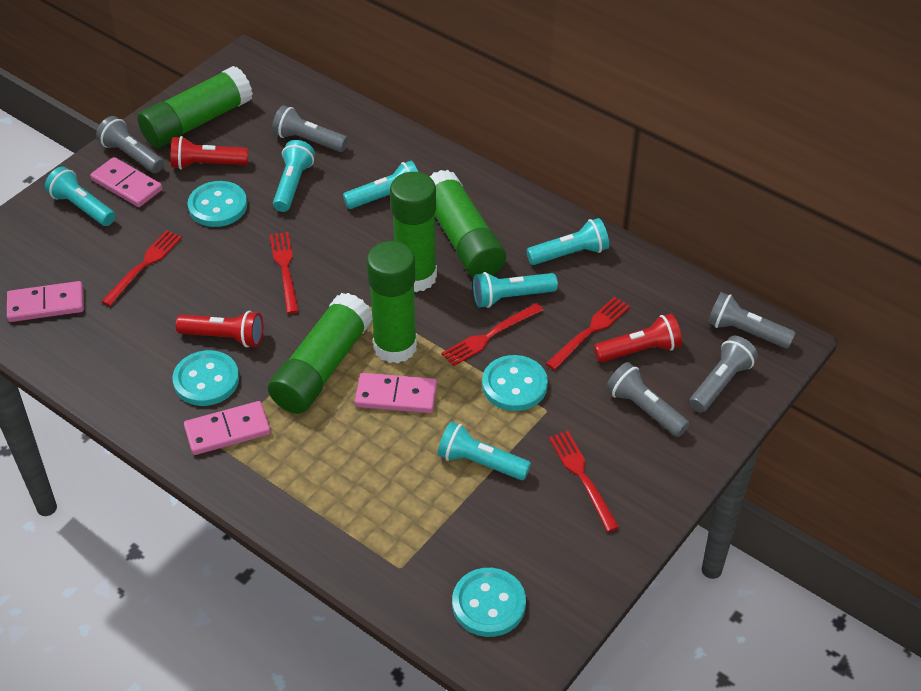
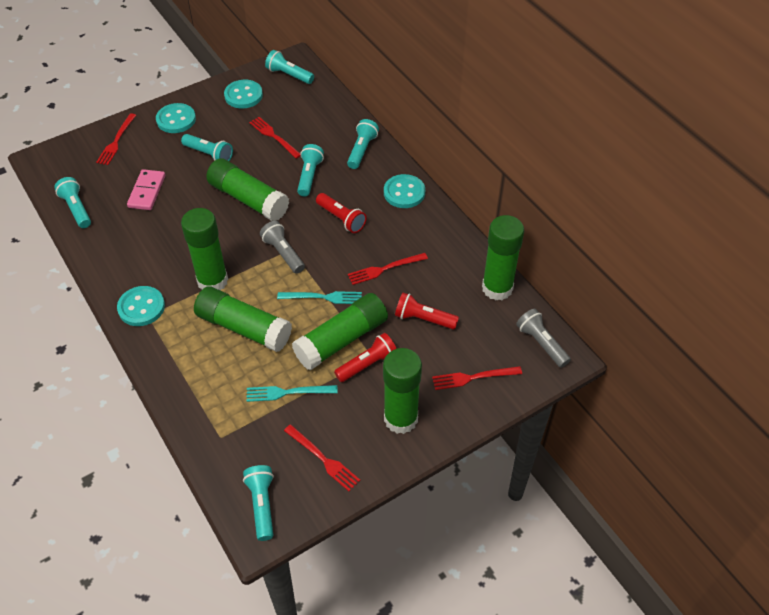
green glue stick: 5 -> 6
grey flashlight: 5 -> 2
pink domino: 4 -> 1
turquoise fork: 0 -> 2

